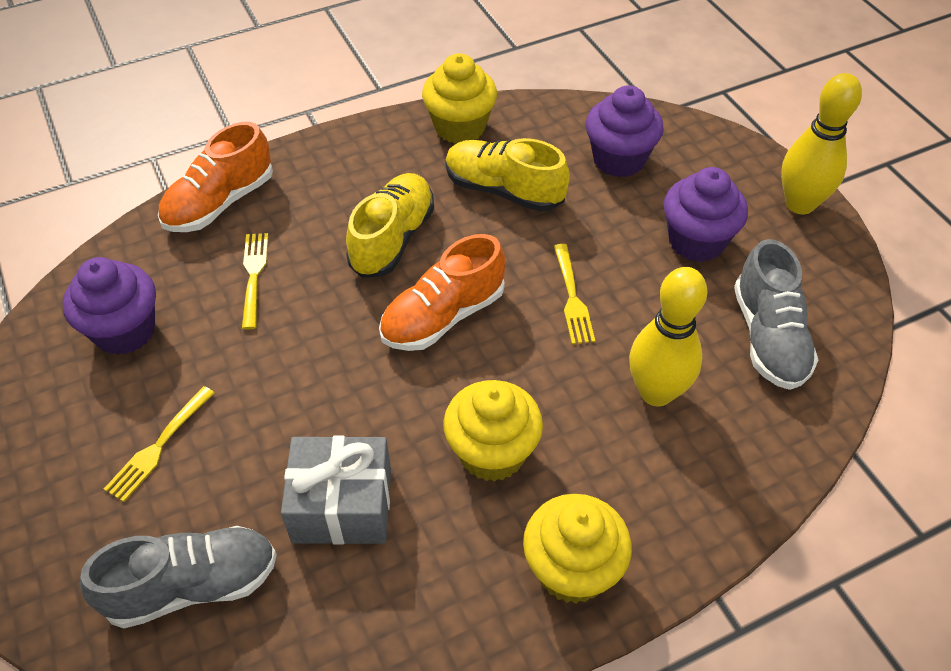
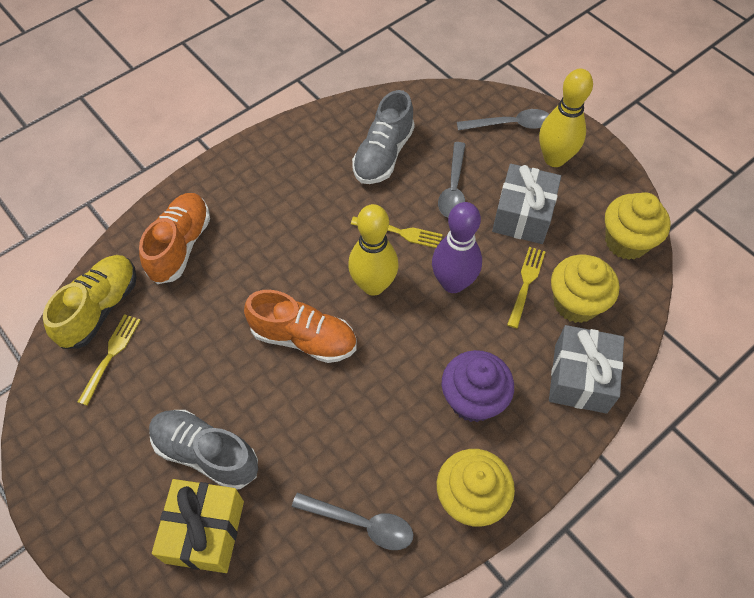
grey gift: 1 -> 2
grey spoon: 0 -> 3
purple bowling pin: 0 -> 1
purple cupcake: 3 -> 1
yellow gift: 0 -> 1
yellow shoe: 2 -> 1

